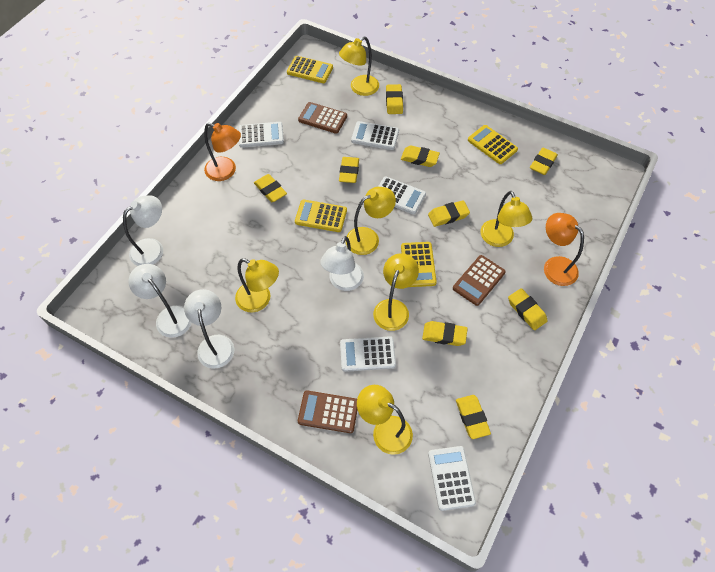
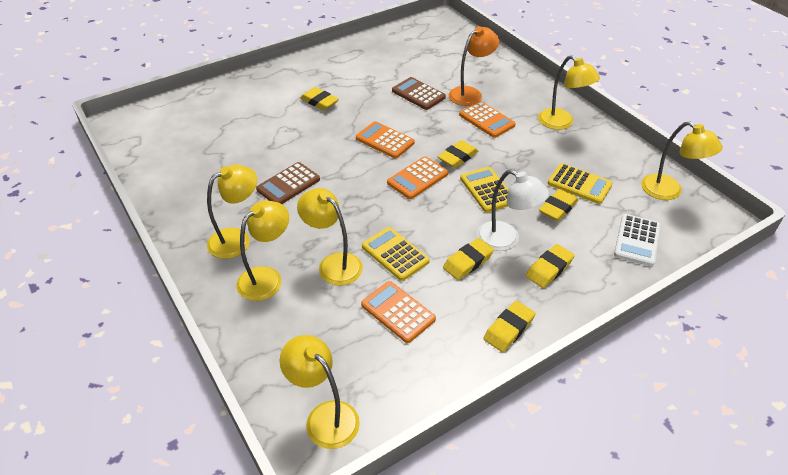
brown calculator: 3 -> 2
orange calculator: 0 -> 4
orange lamp: 2 -> 1
white calculator: 5 -> 1
white lamp: 4 -> 1
yellow calculator: 4 -> 3
yellow eraser: 9 -> 6

